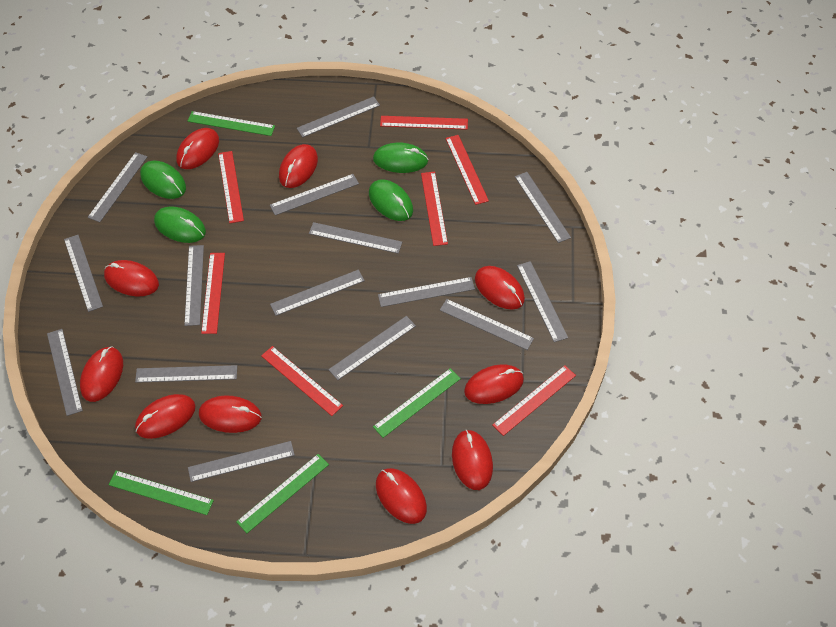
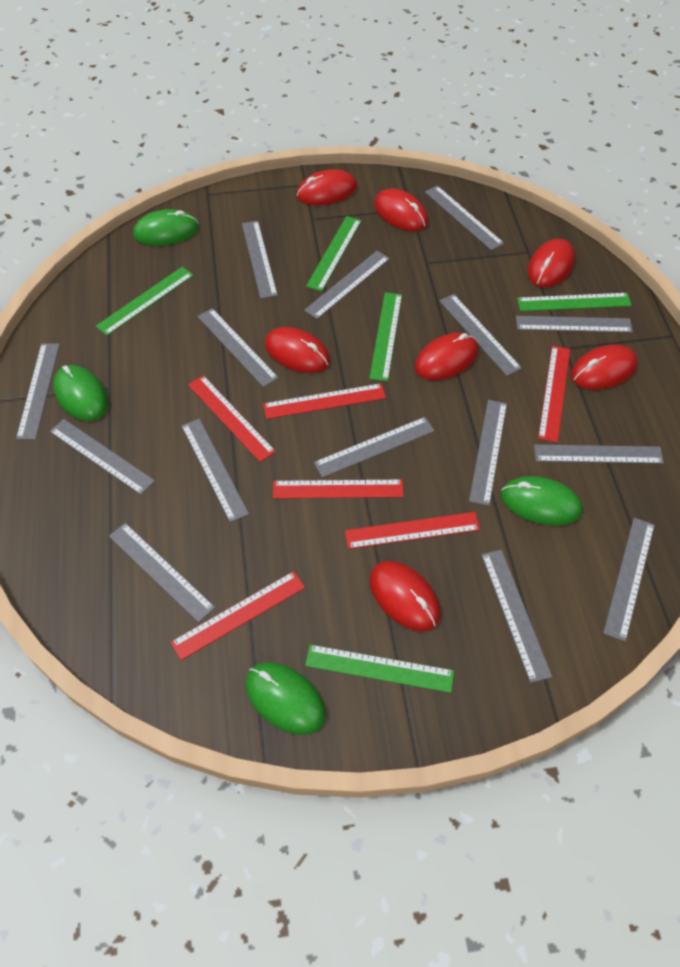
green ruler: 4 -> 5
red mouse: 10 -> 7
red ruler: 7 -> 6

